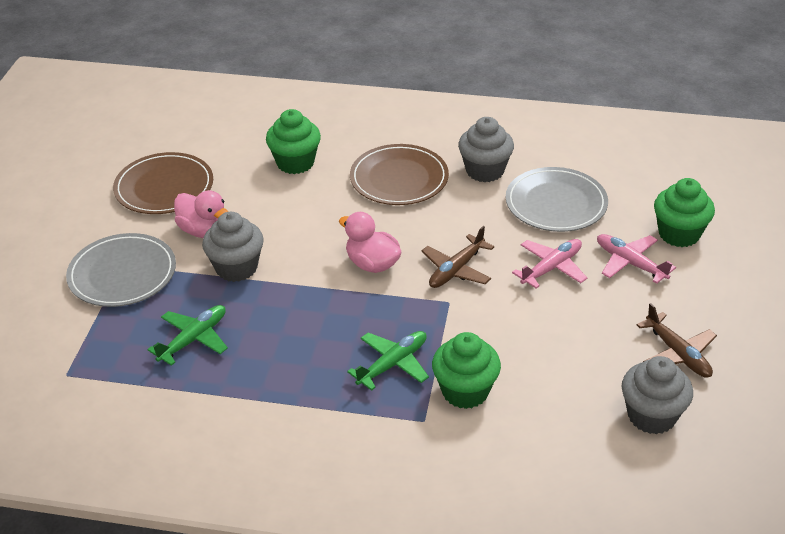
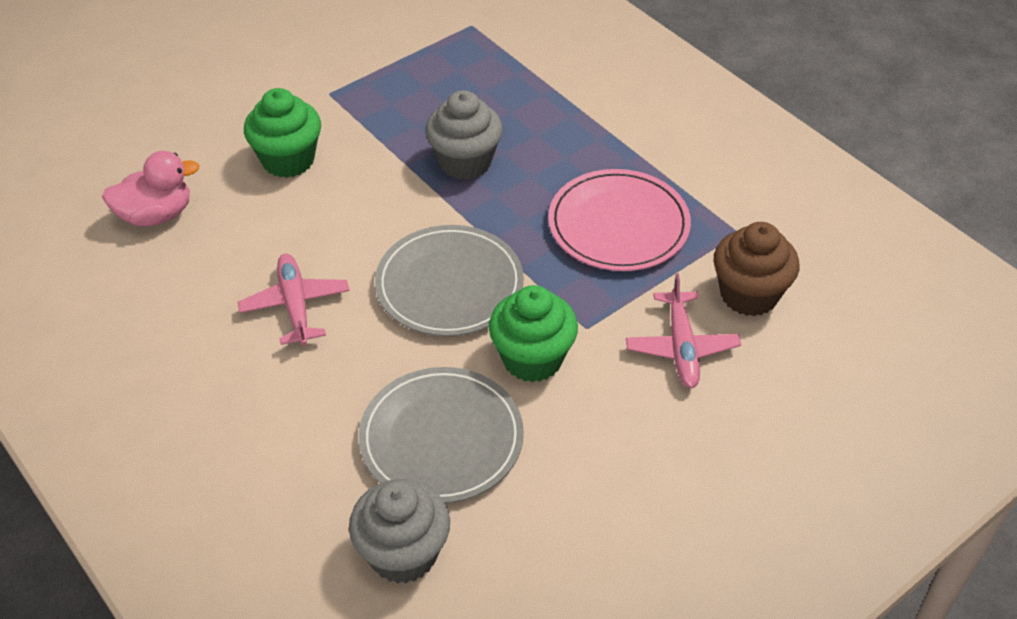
brown cupcake: 0 -> 1
brown plane: 2 -> 0
brown plate: 2 -> 0
green cupcake: 3 -> 2
green plane: 2 -> 0
grey cupcake: 3 -> 2
pink duck: 2 -> 1
pink plate: 0 -> 1

